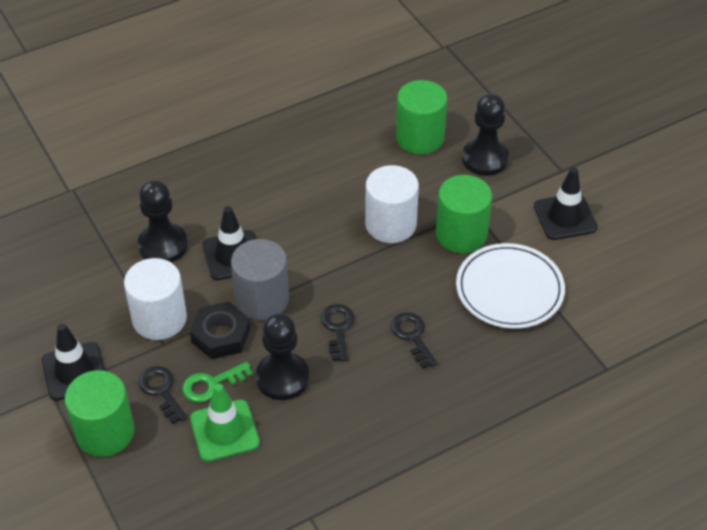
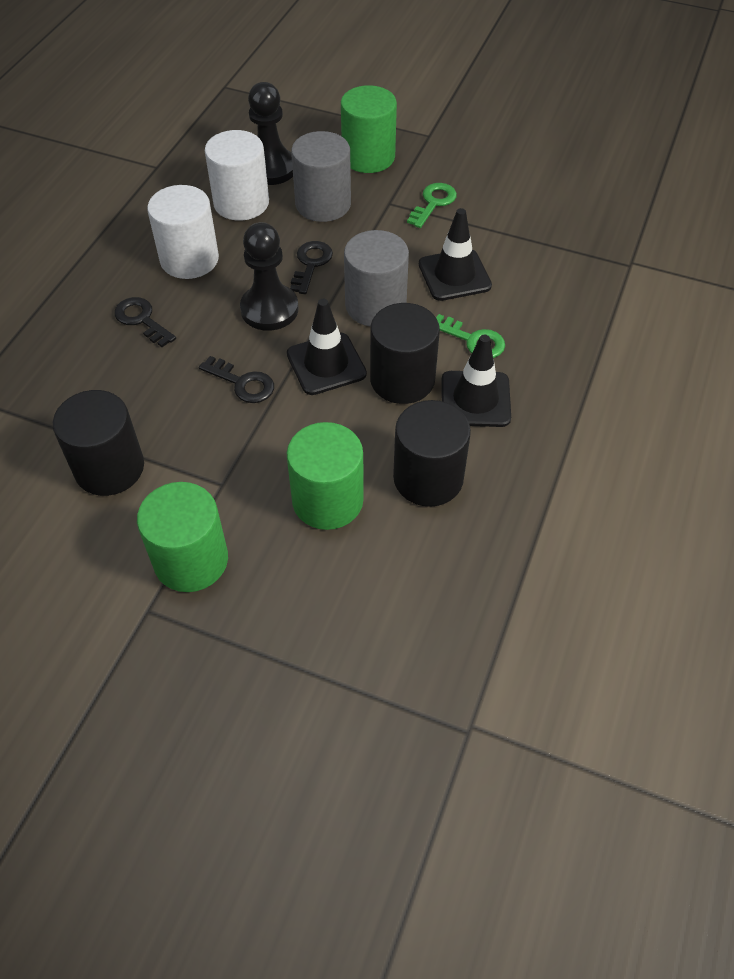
black cylinder: 0 -> 3
black nut: 1 -> 0
black pawn: 3 -> 2
green key: 1 -> 2
green traffic cone: 1 -> 0
grey cylinder: 1 -> 2
white plate: 1 -> 0

